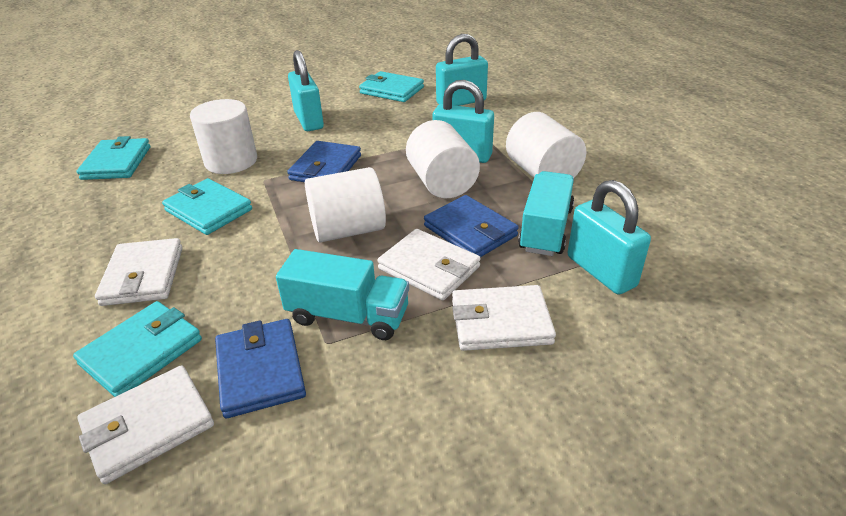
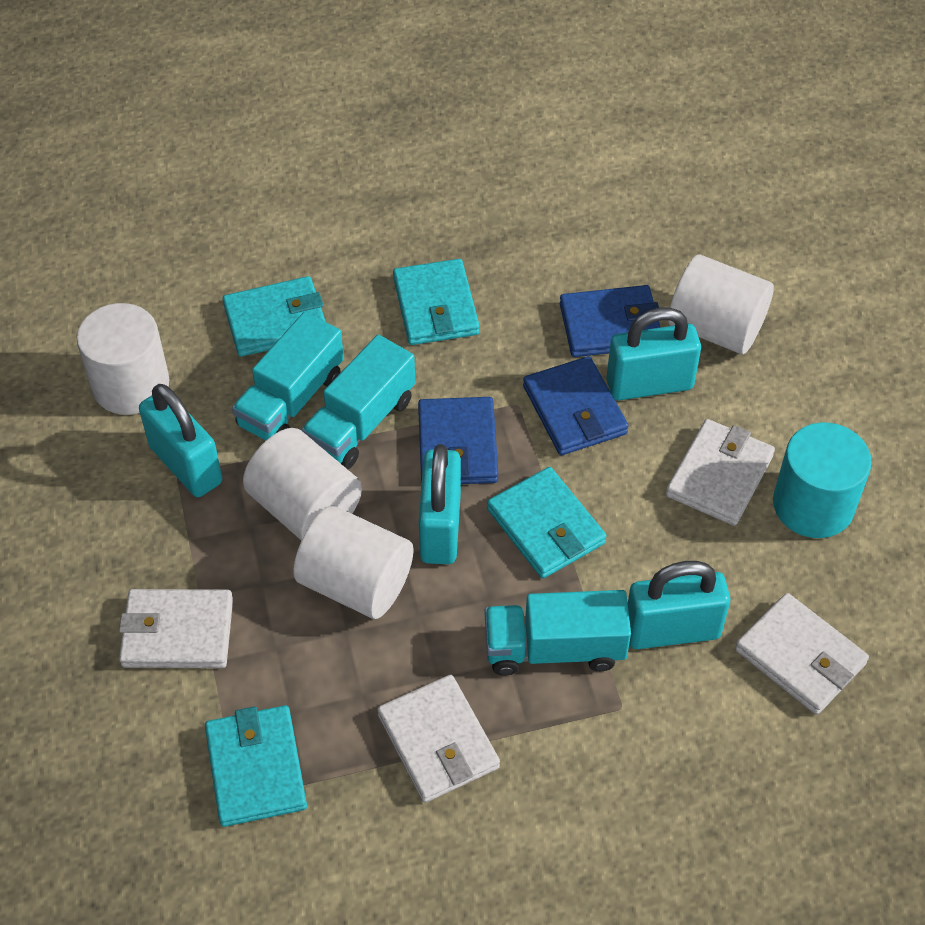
turquoise cylinder: 0 -> 1
turquoise truck: 2 -> 3

